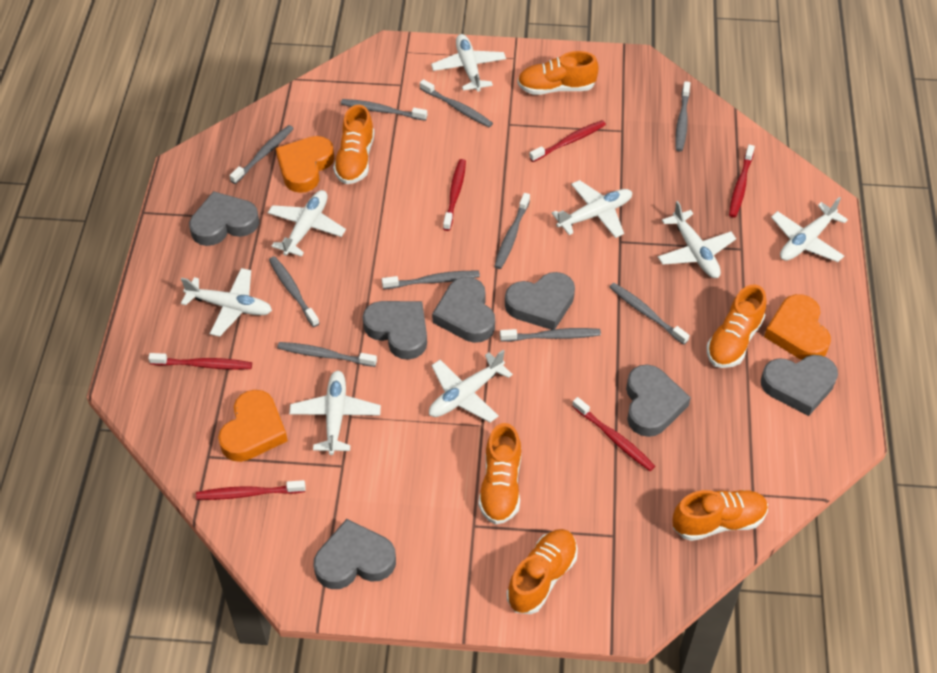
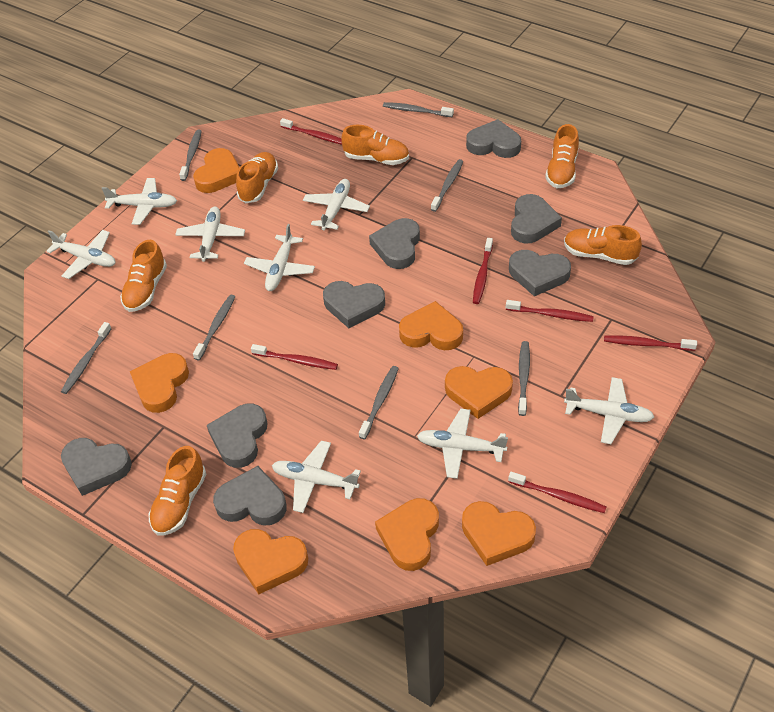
grey heart: 7 -> 8
grey toothbrush: 10 -> 7
orange heart: 3 -> 7

